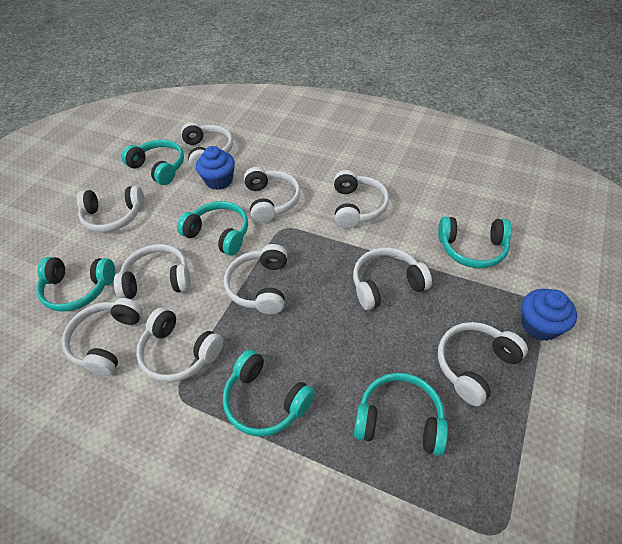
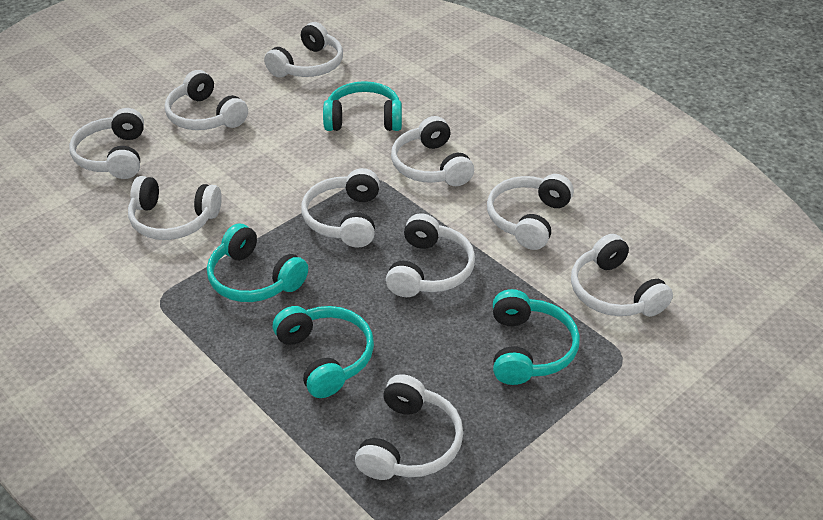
blue cupcake: 2 -> 0
turquoise headphones: 6 -> 4

